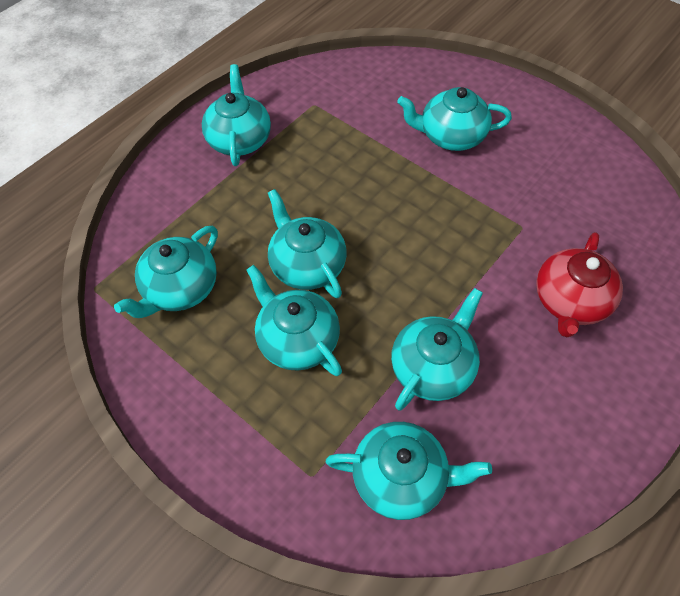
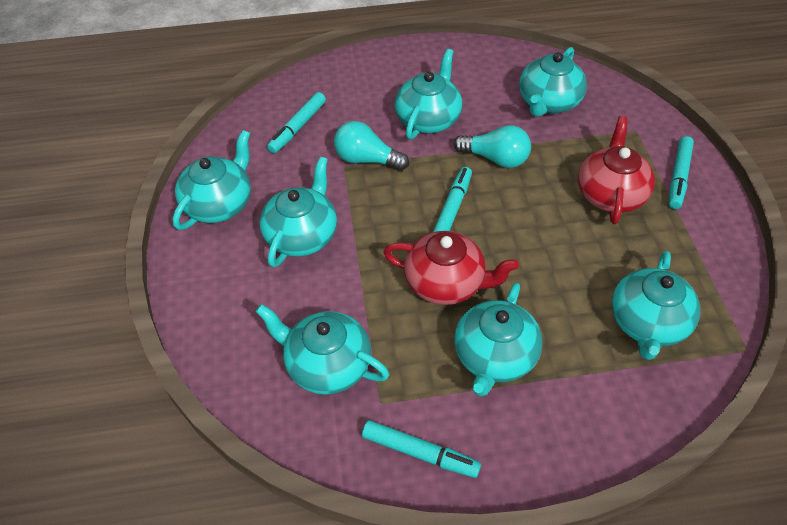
red teapot: 1 -> 2
turquoise light bulb: 0 -> 2
turquoise marker: 0 -> 4

